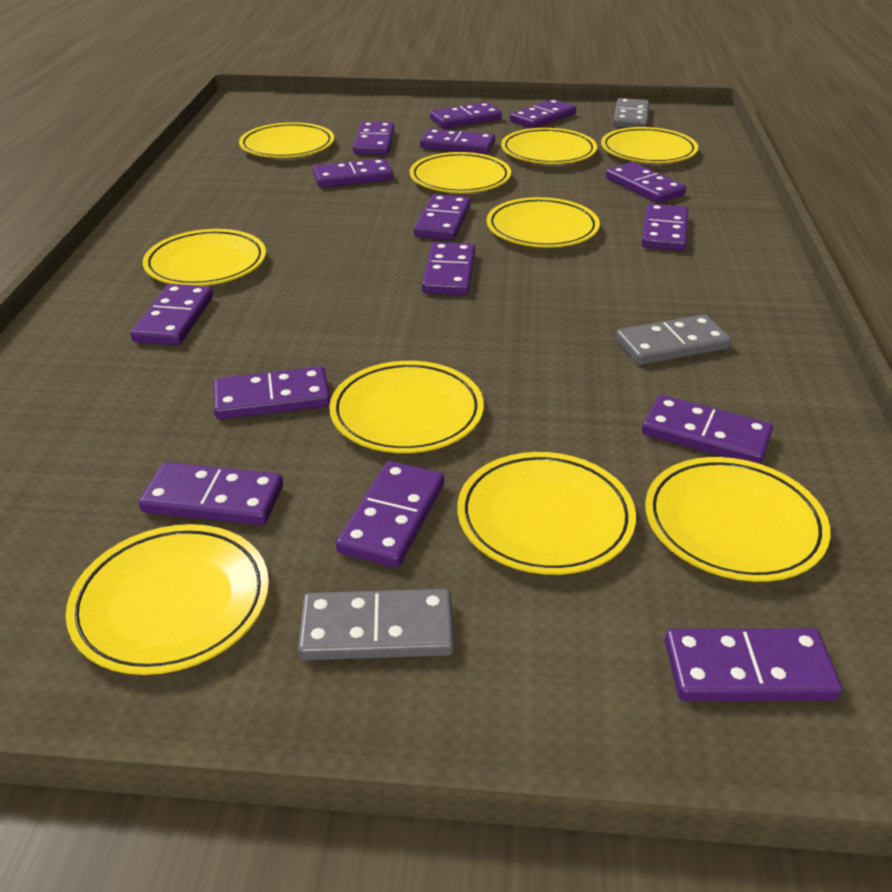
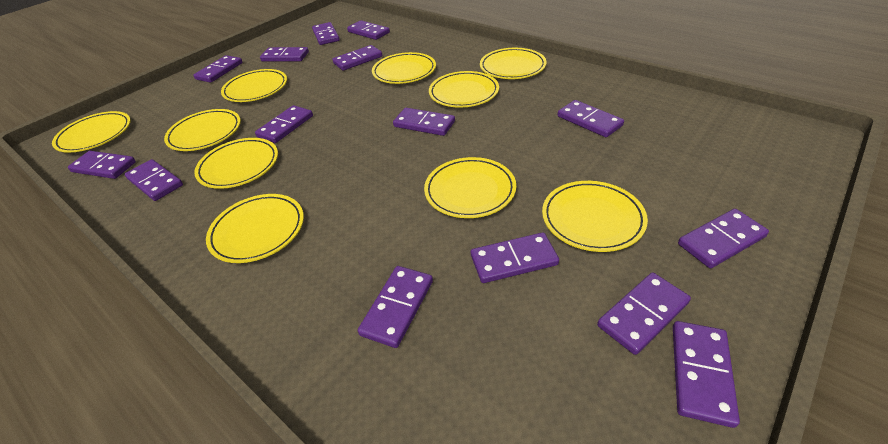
grey domino: 3 -> 0

